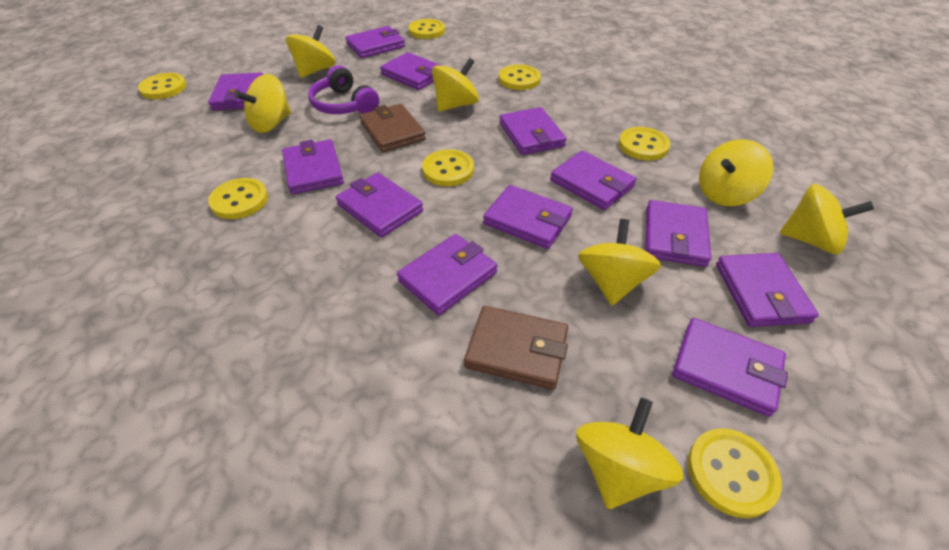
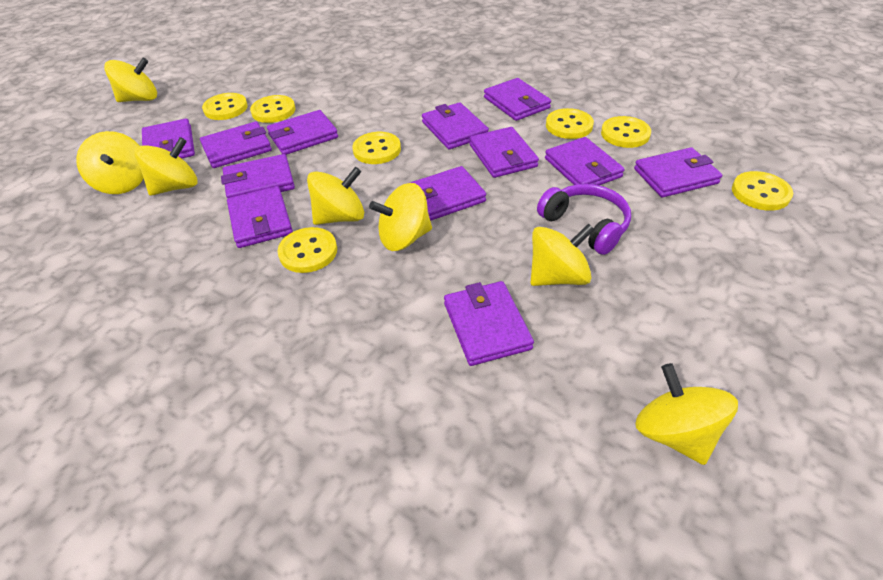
brown wallet: 2 -> 0

